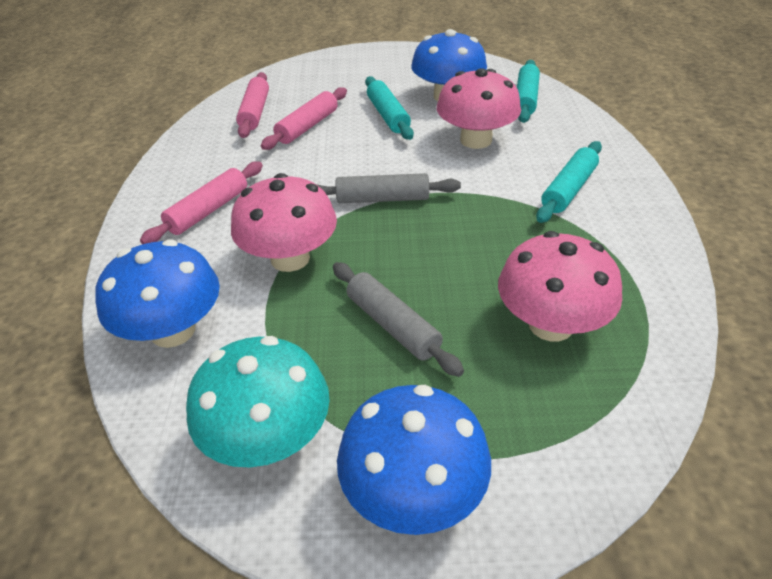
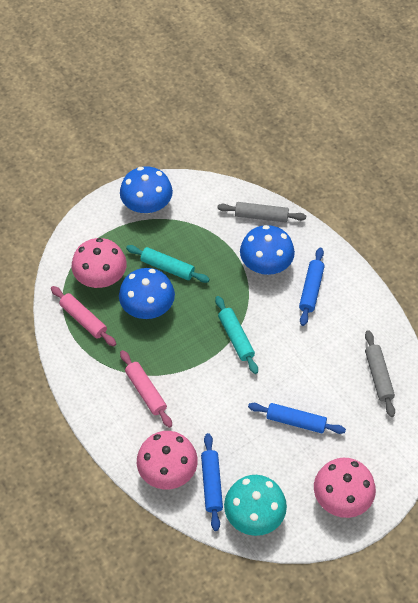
blue rolling pin: 0 -> 3
pink rolling pin: 3 -> 2
turquoise rolling pin: 3 -> 2

